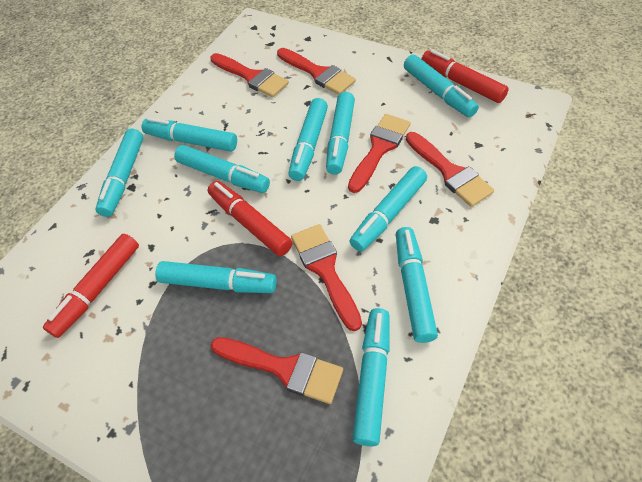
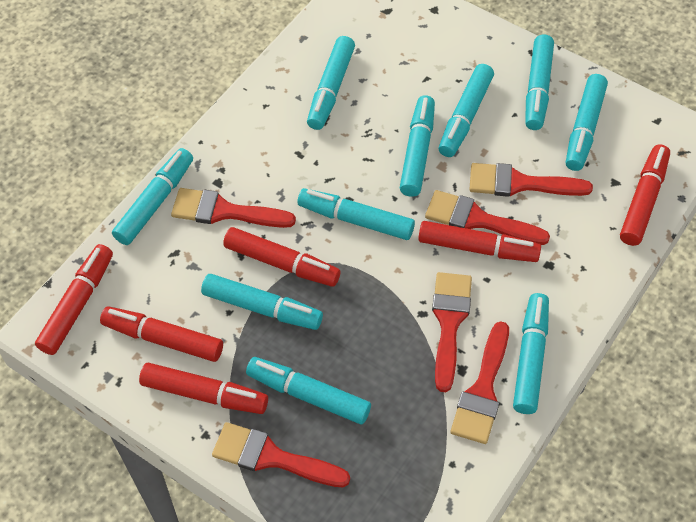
red marker: 3 -> 6

